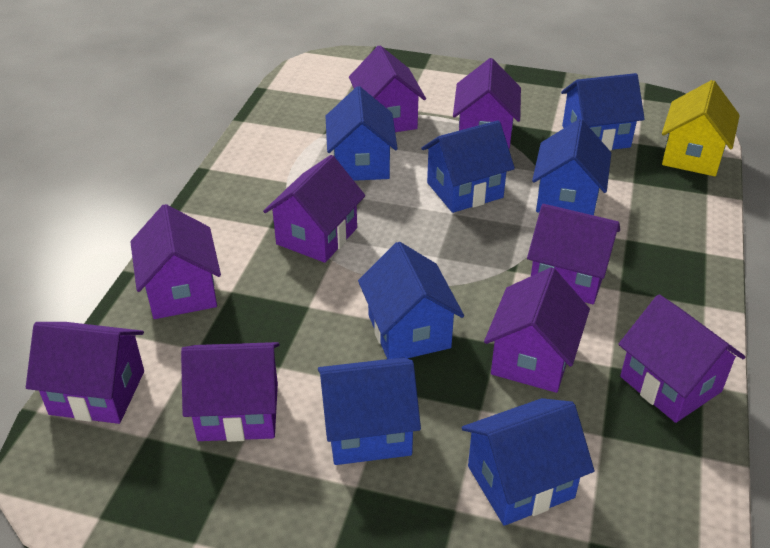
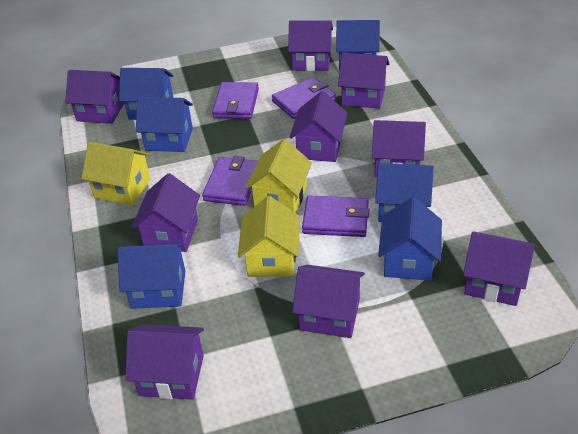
blue house: 7 -> 6
purple wallet: 0 -> 4
yellow house: 1 -> 3

